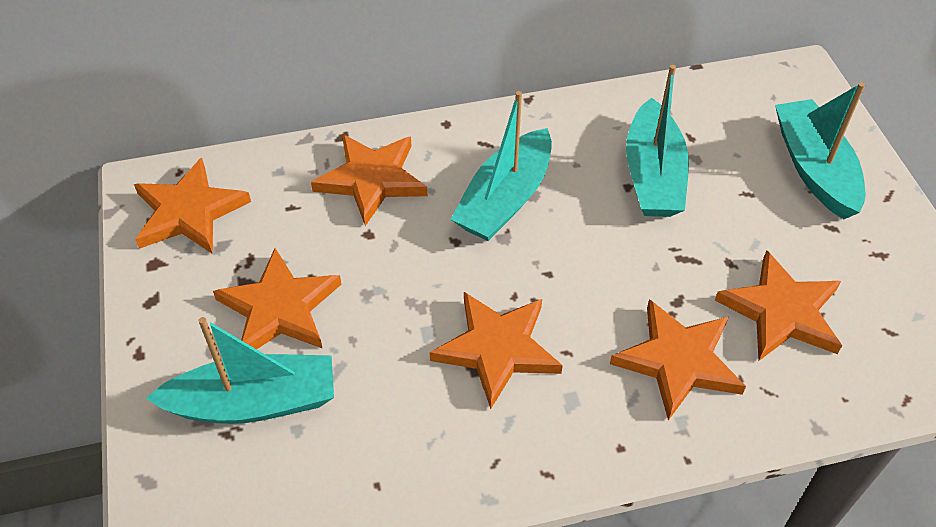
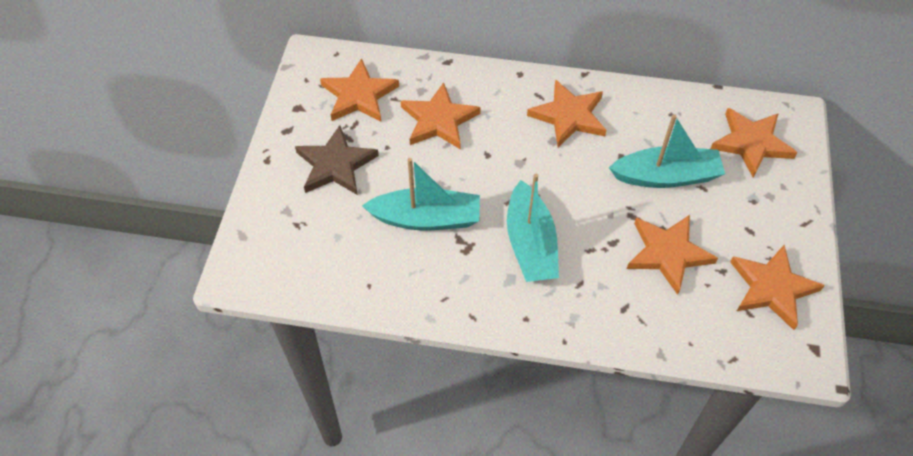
brown star: 0 -> 1
turquoise boat: 4 -> 3

